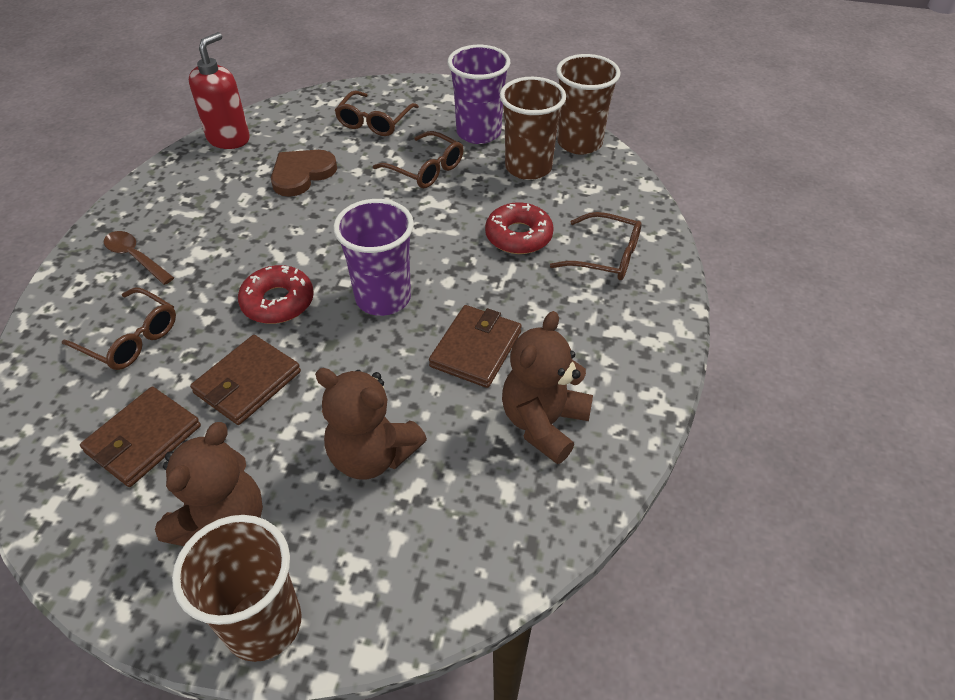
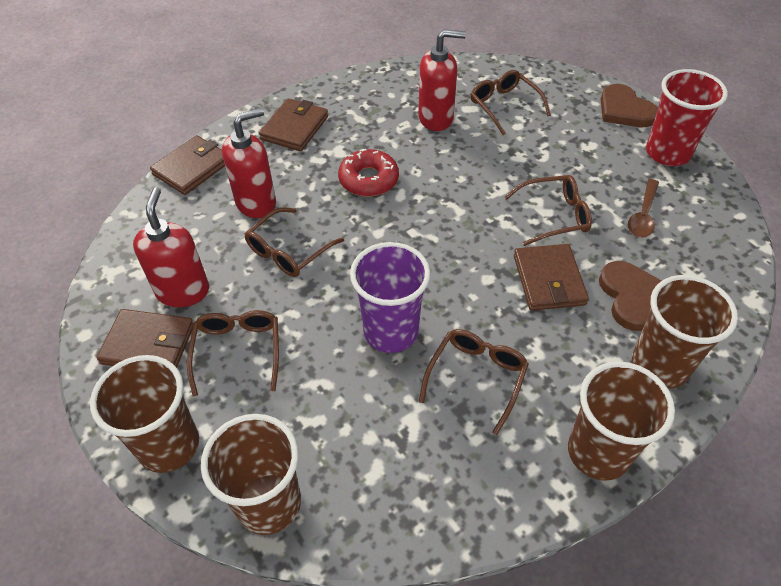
brown cup: 3 -> 4
brown glasses: 4 -> 5
brown heart: 1 -> 2
brown teddy bear: 3 -> 0
brown wallet: 3 -> 4
purple cup: 2 -> 1
red cup: 0 -> 1
red donut: 2 -> 1
red soap dispenser: 1 -> 3

